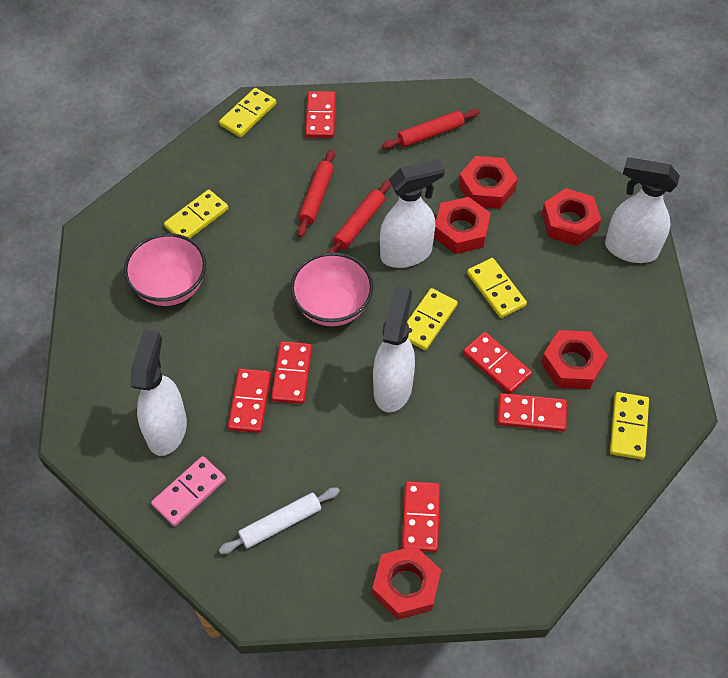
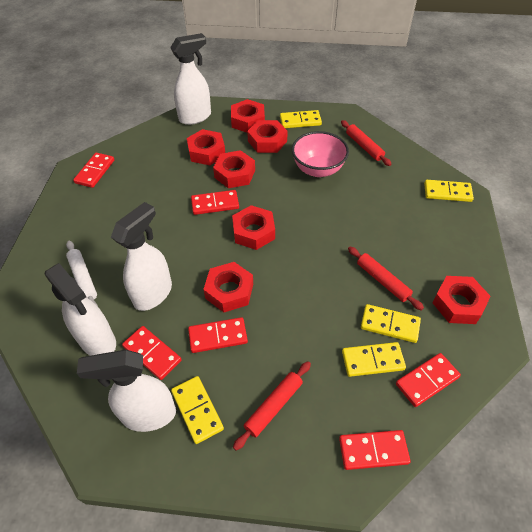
pink bowl: 2 -> 1
pink domino: 1 -> 0
red nut: 5 -> 7

